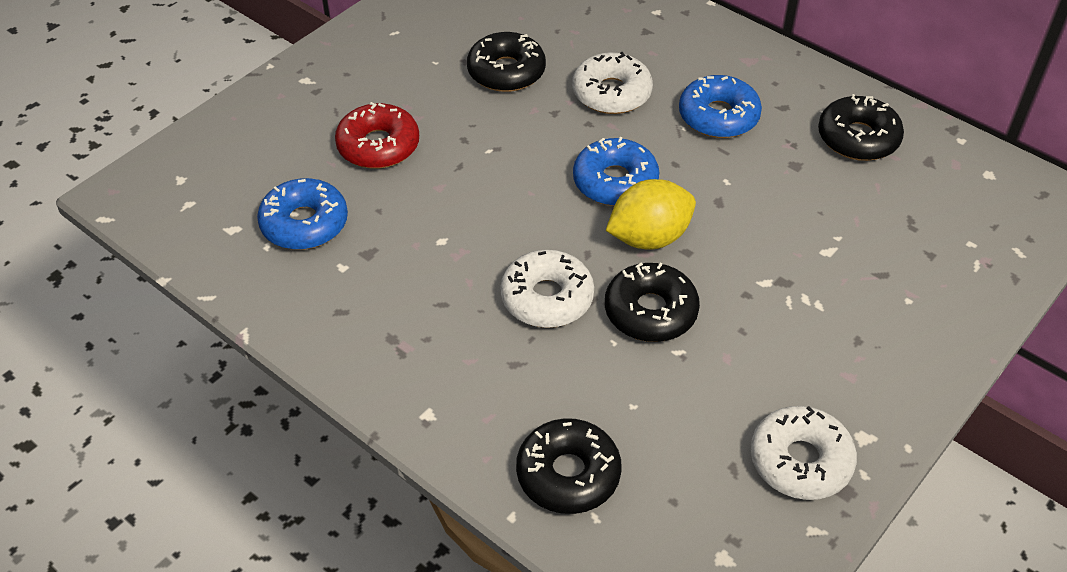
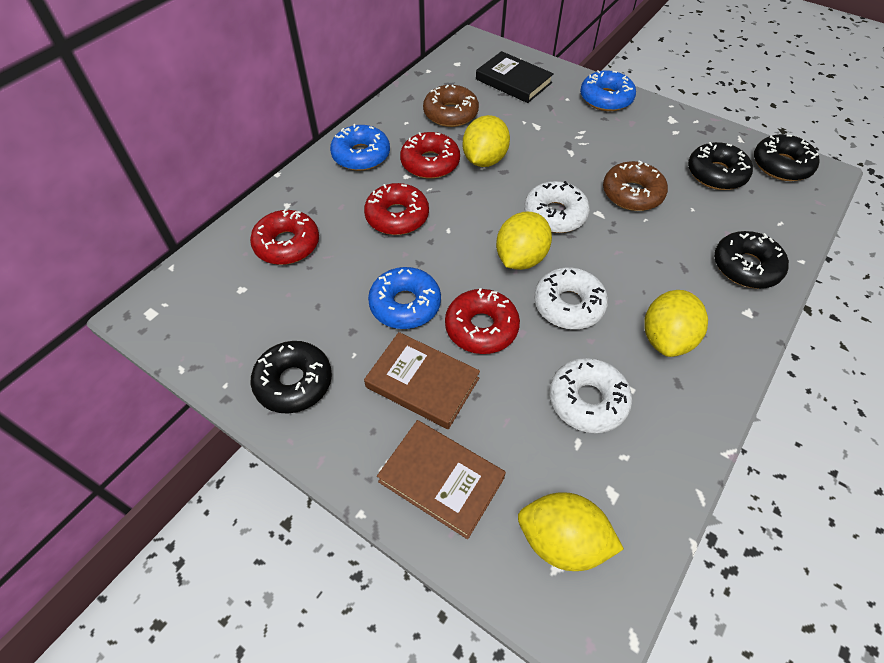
black book: 0 -> 1
brown book: 0 -> 2
brown donut: 0 -> 2
red donut: 1 -> 4
yellow lemon: 1 -> 4

